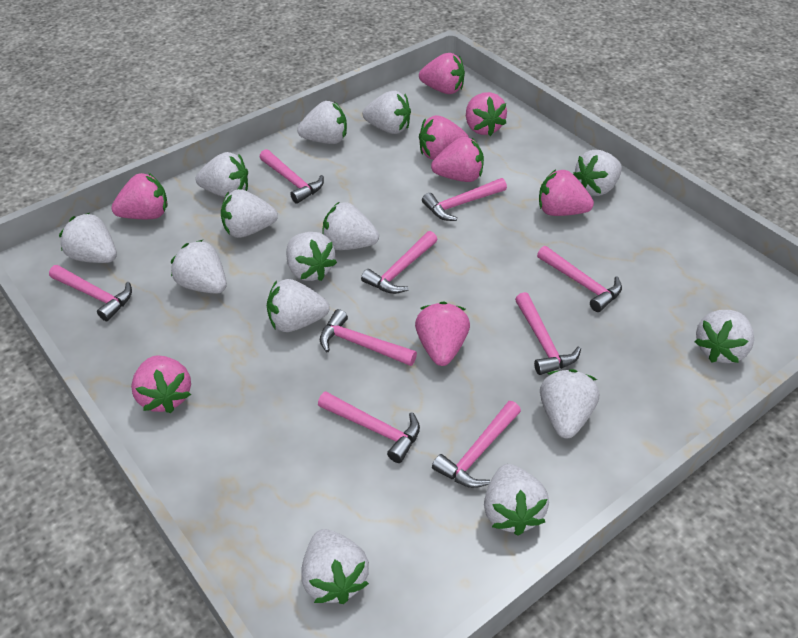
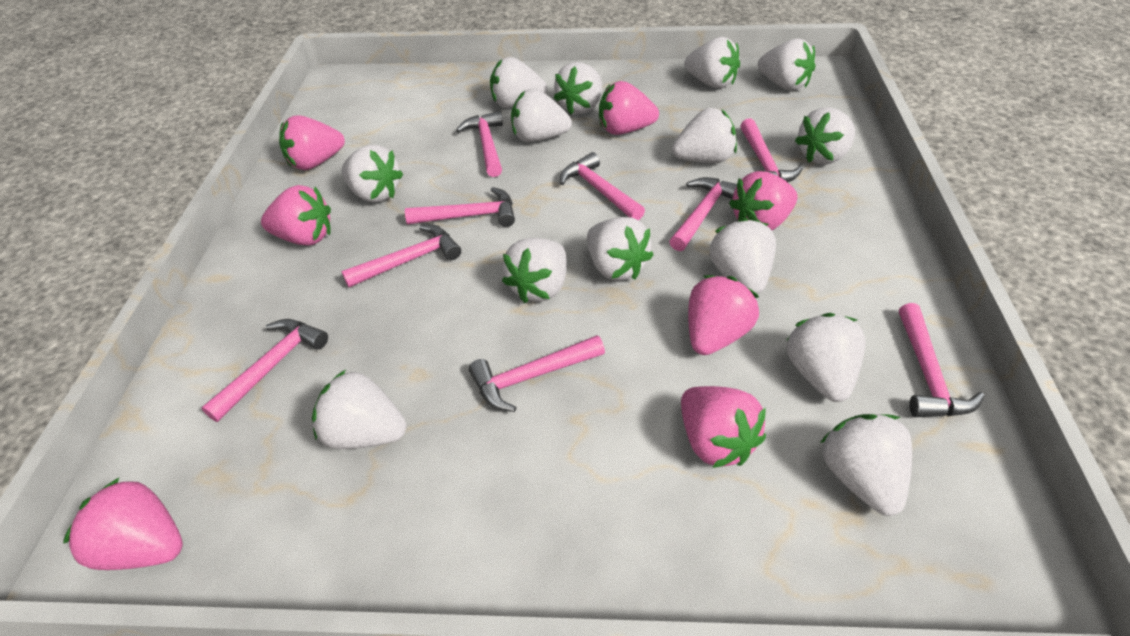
pink strawberry: 8 -> 7

